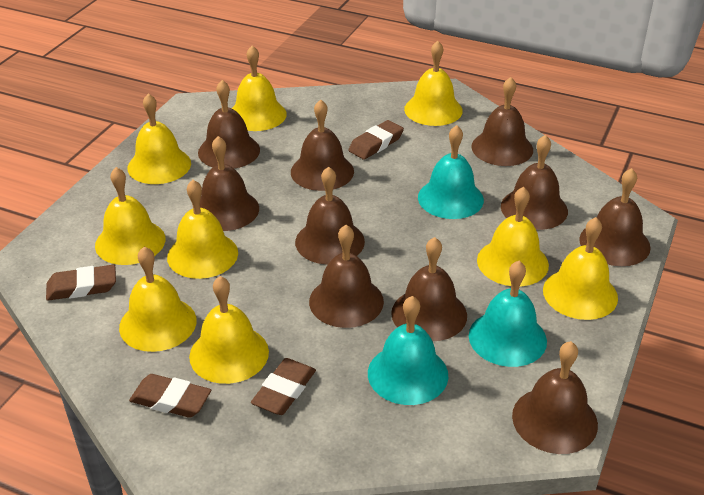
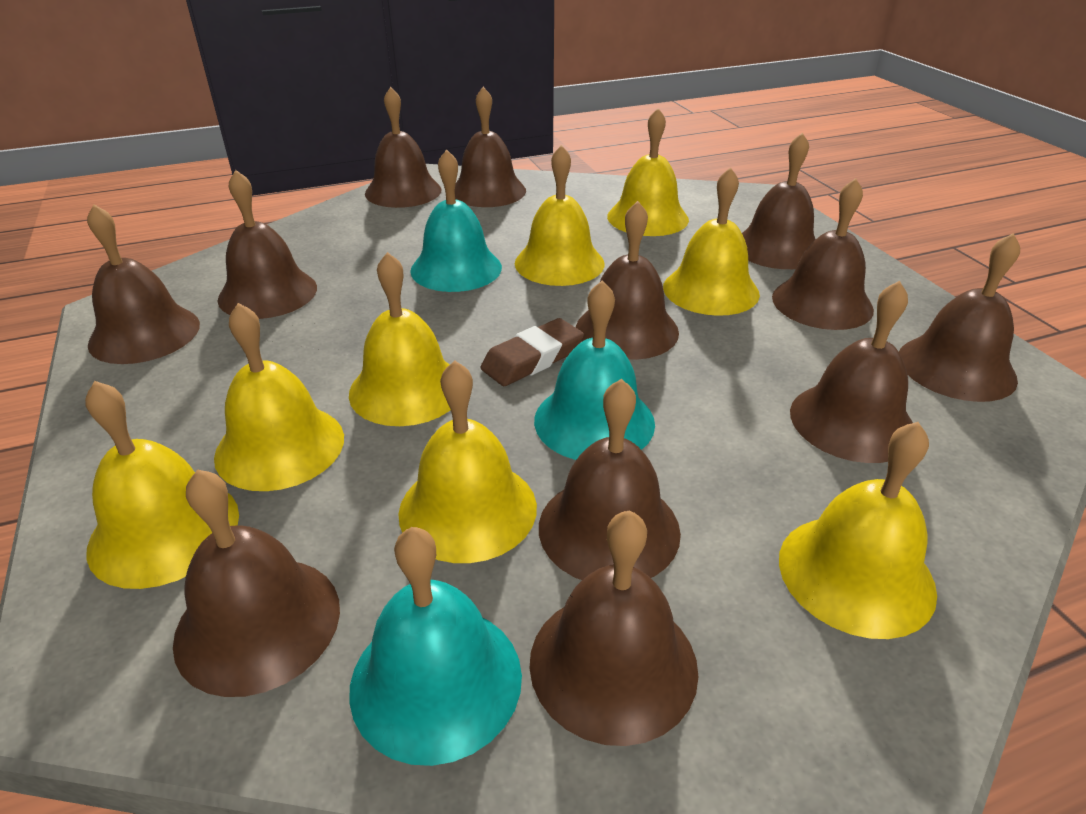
brown bell: 10 -> 12
brown eraser: 4 -> 1
yellow bell: 9 -> 8

